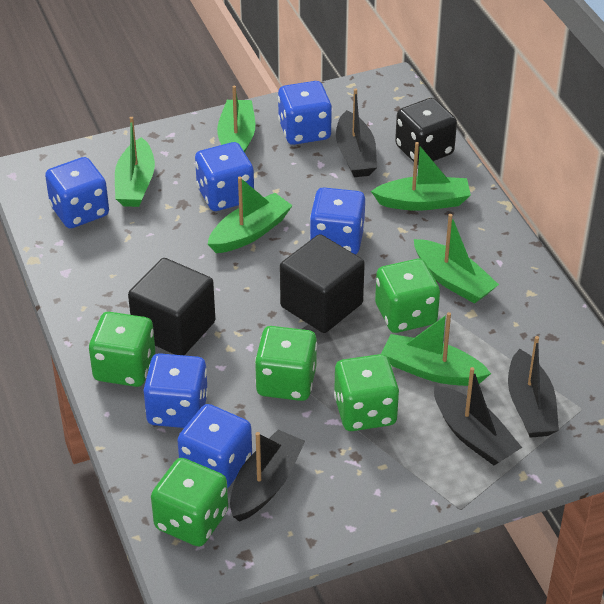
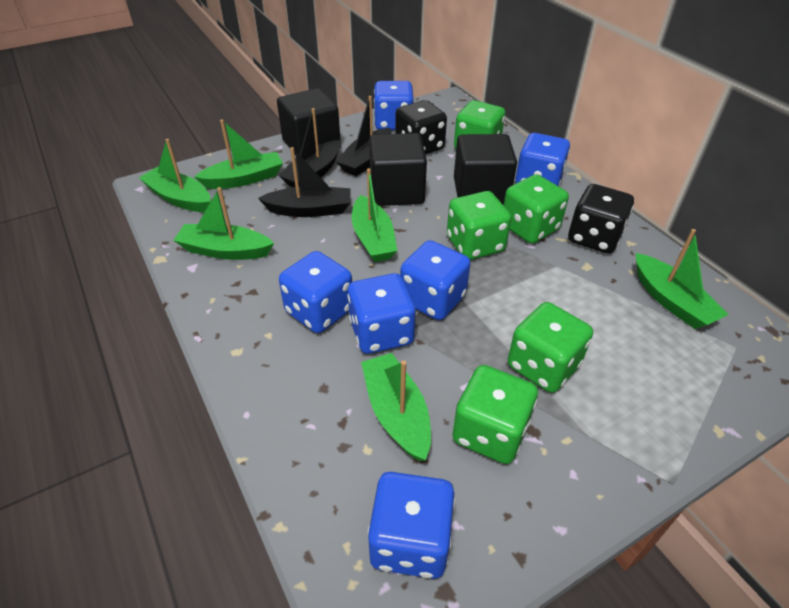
black boat: 4 -> 3
black cube: 2 -> 3
black dice: 1 -> 2

